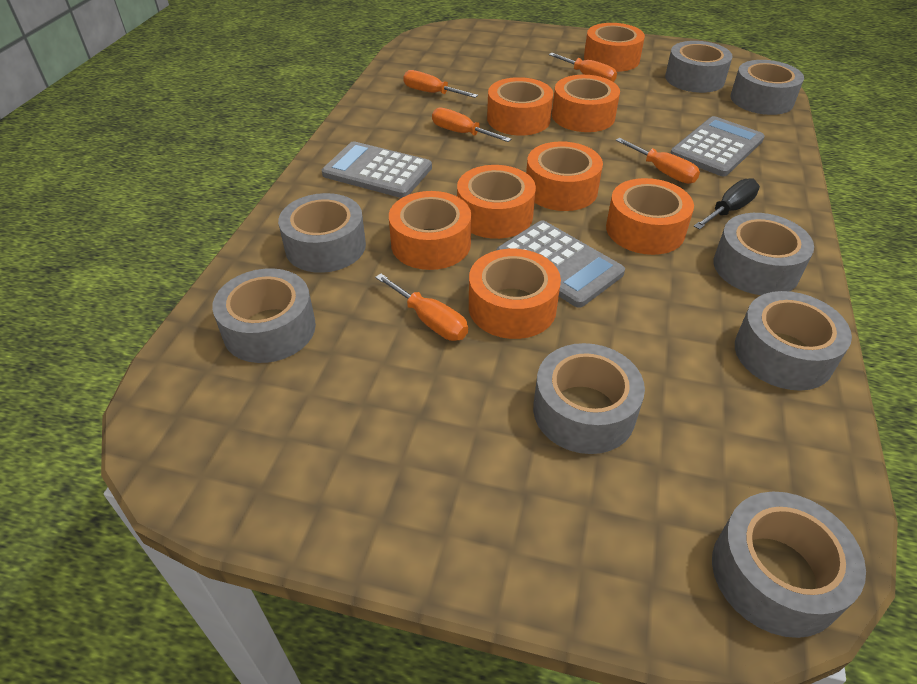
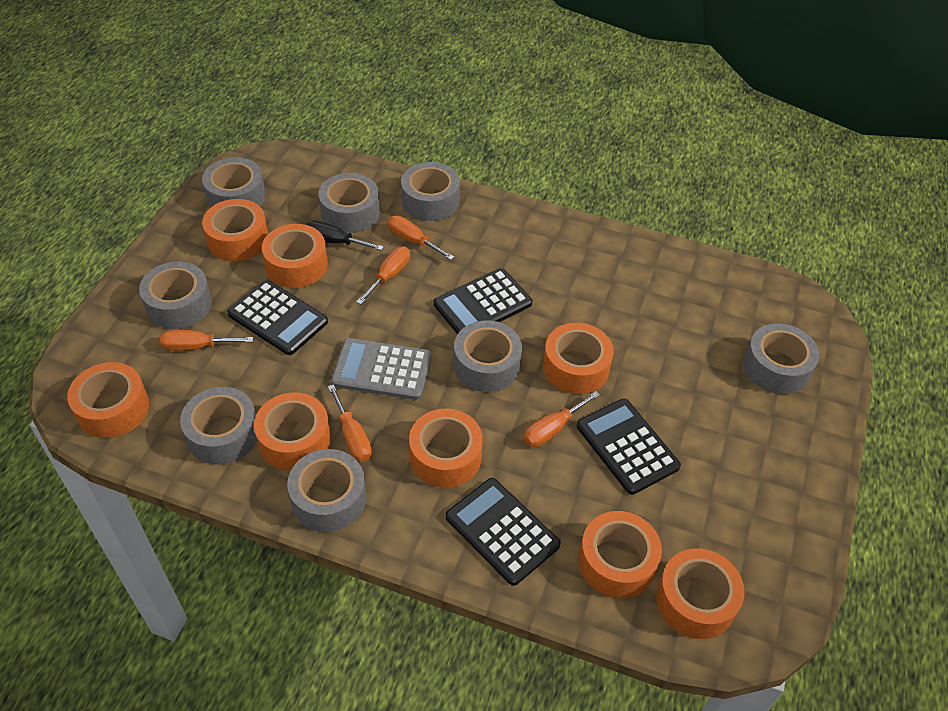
black calculator: 0 -> 4
grey calculator: 3 -> 1

